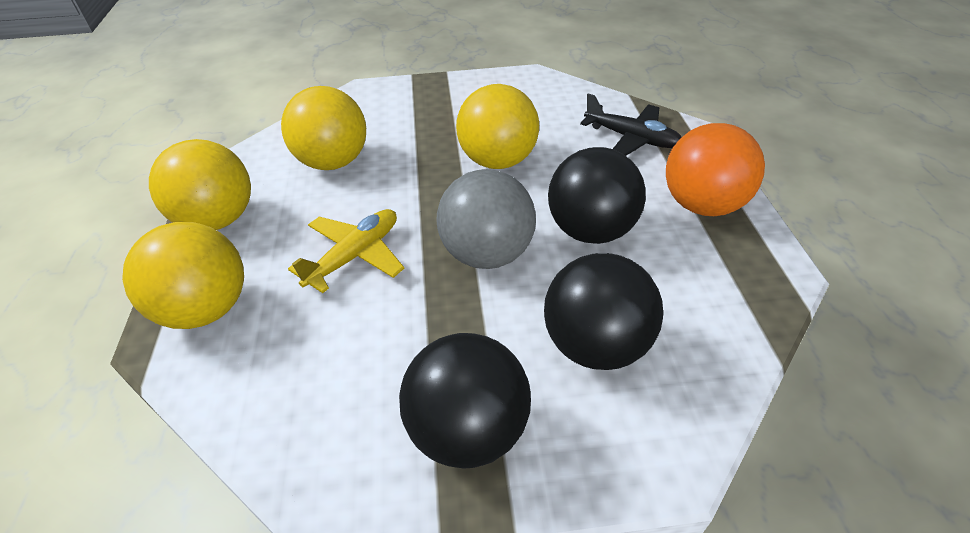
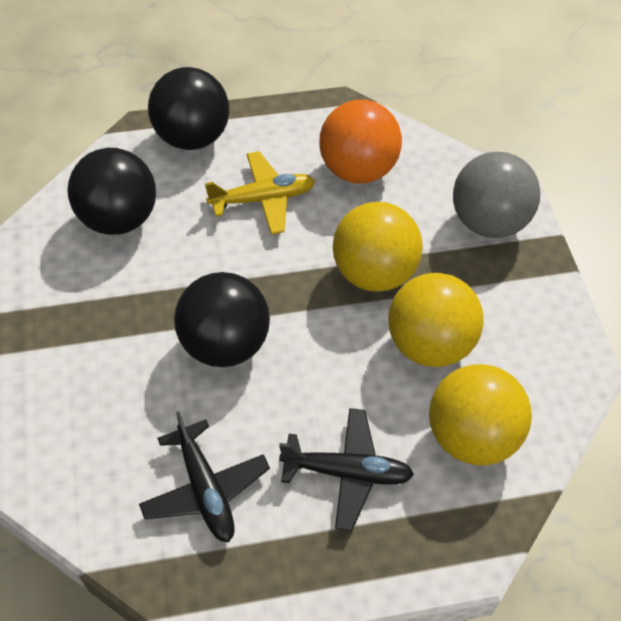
black plane: 1 -> 2
yellow ball: 4 -> 3

